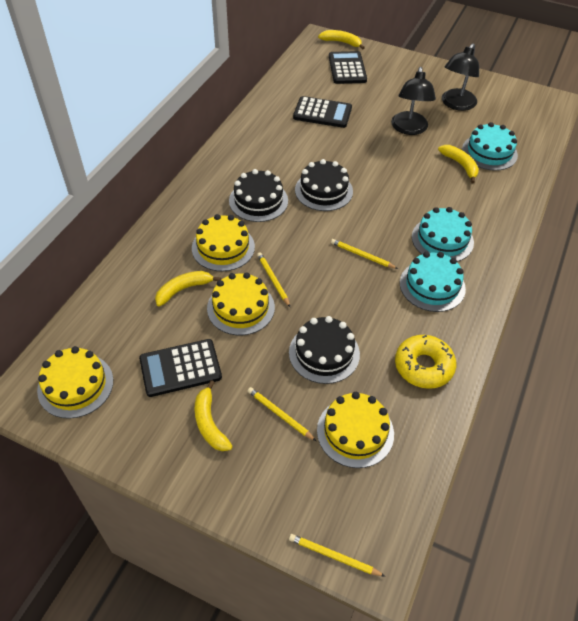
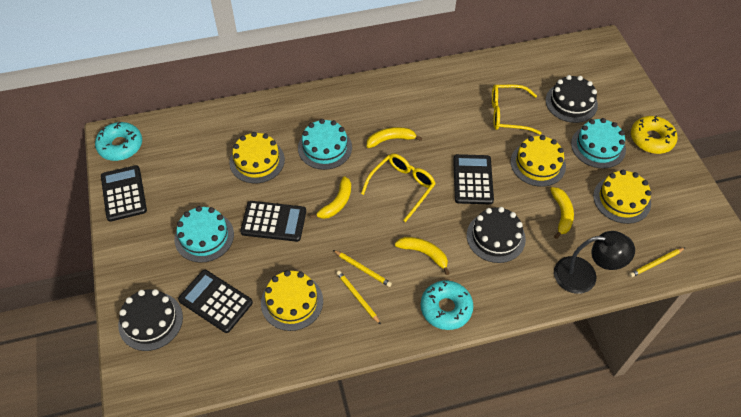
black calculator: 3 -> 4
black lamp: 2 -> 1
turquoise donut: 0 -> 2
yellow glasses: 0 -> 2
yellow pencil: 4 -> 3

